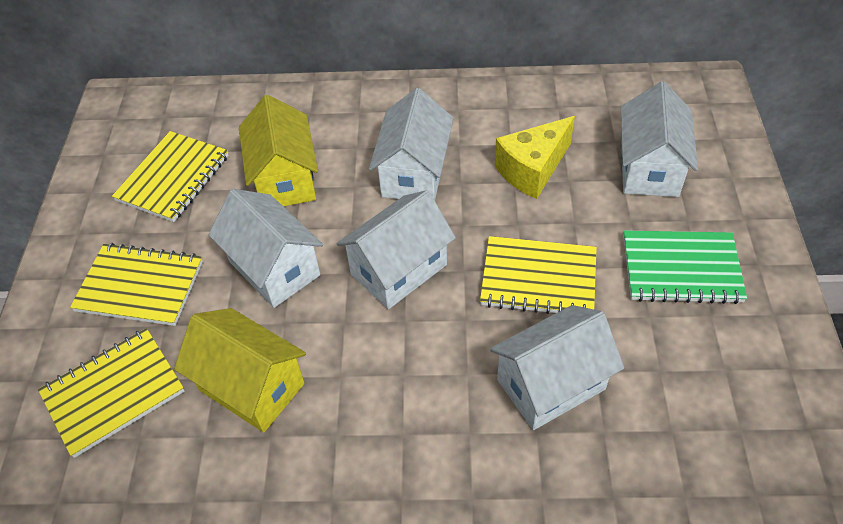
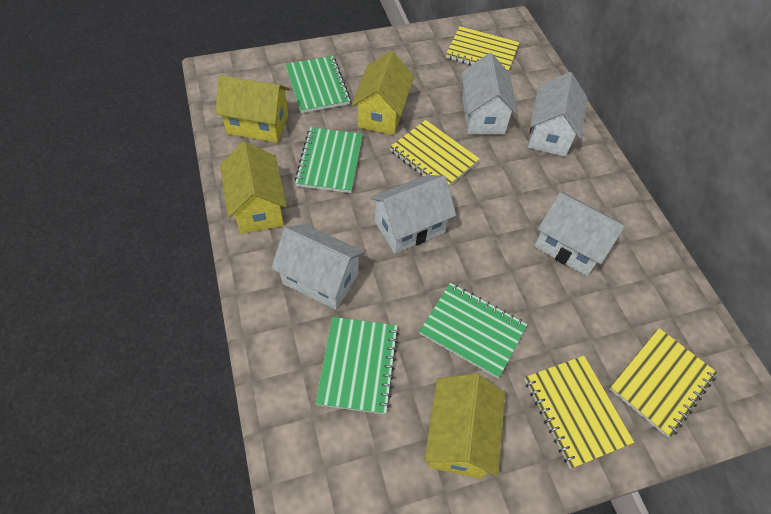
green notebook: 1 -> 4
yellow cheese: 1 -> 0
yellow house: 2 -> 4

